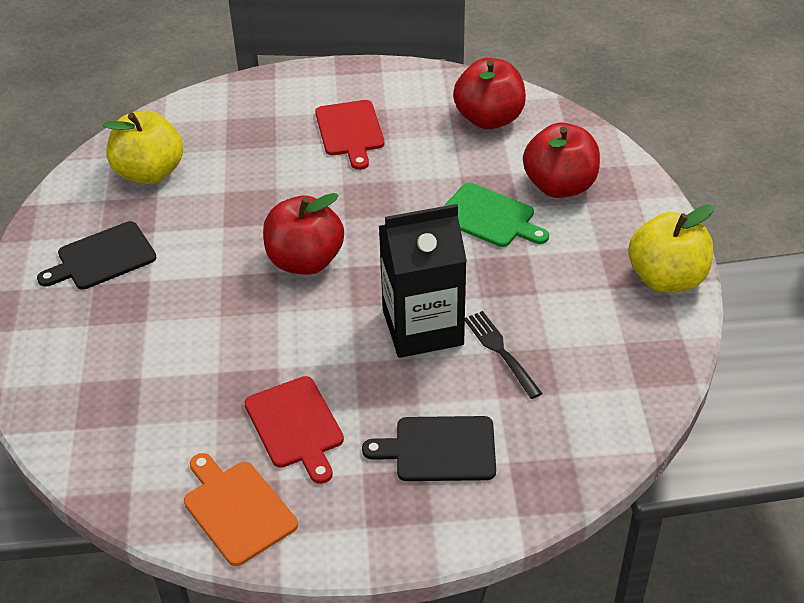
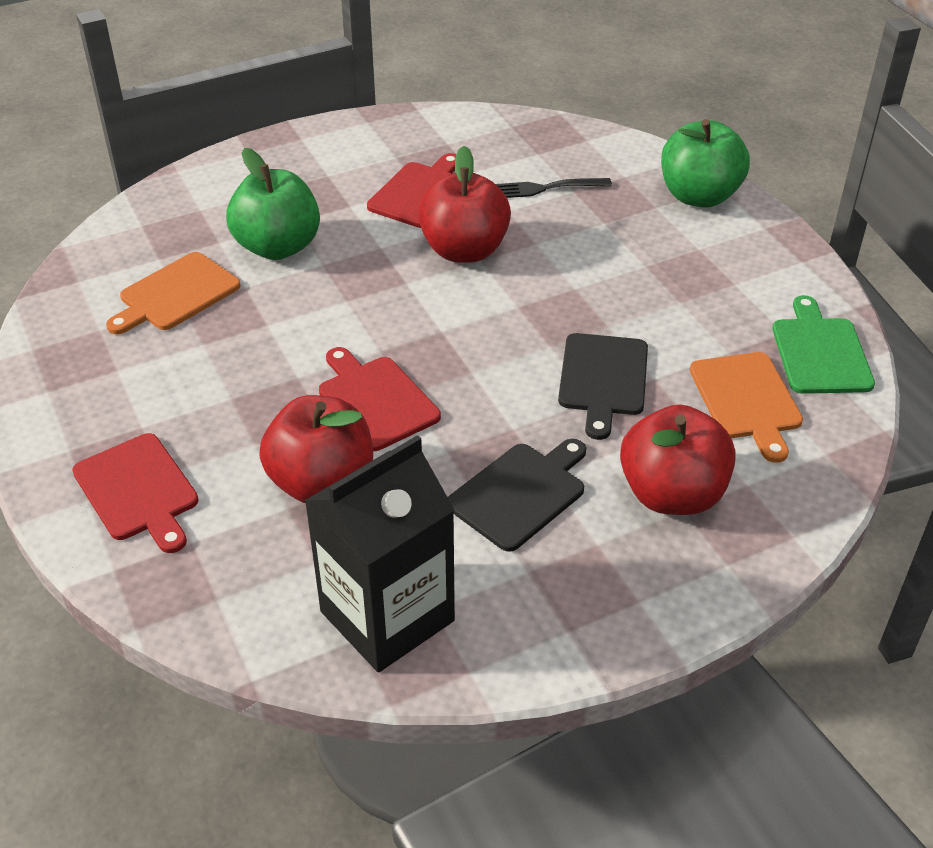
green apple: 0 -> 2
orange cutting board: 1 -> 2
red cutting board: 2 -> 3
yellow apple: 2 -> 0

